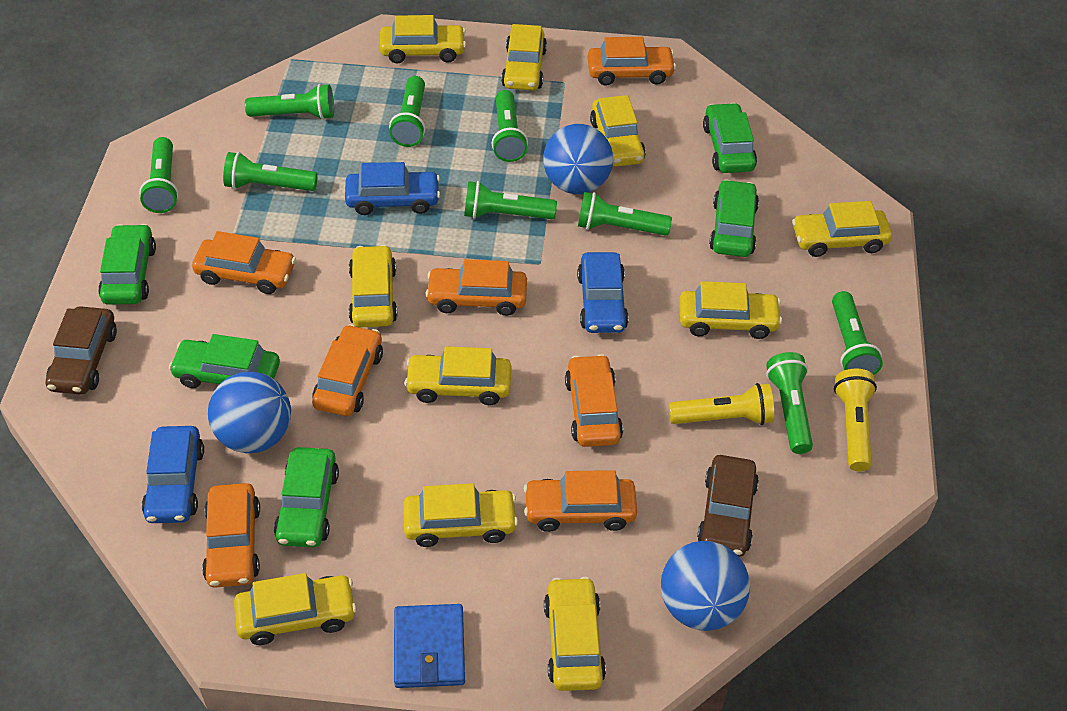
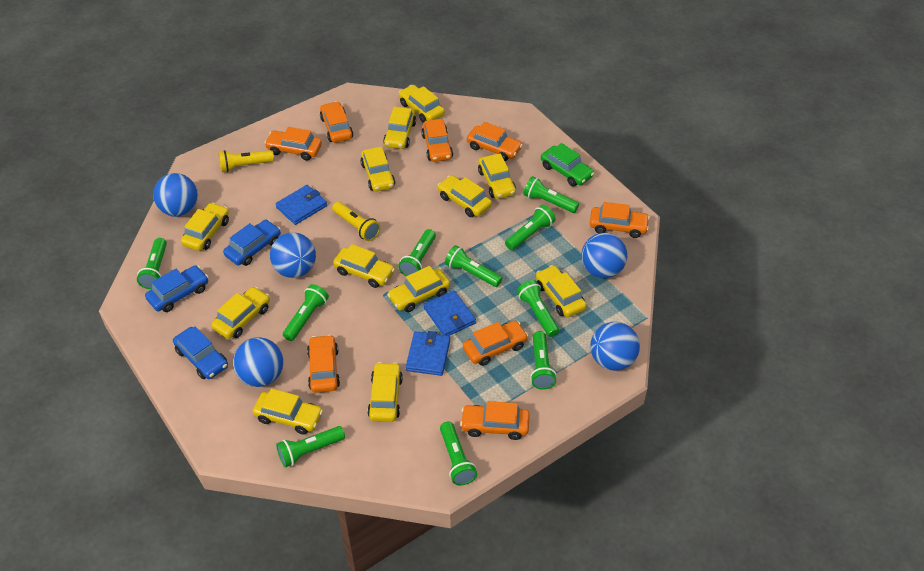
blue ball: 3 -> 5
blue wallet: 1 -> 3
brown car: 2 -> 0
green car: 5 -> 1
green flashlight: 9 -> 10
orange car: 7 -> 8
yellow car: 10 -> 12

